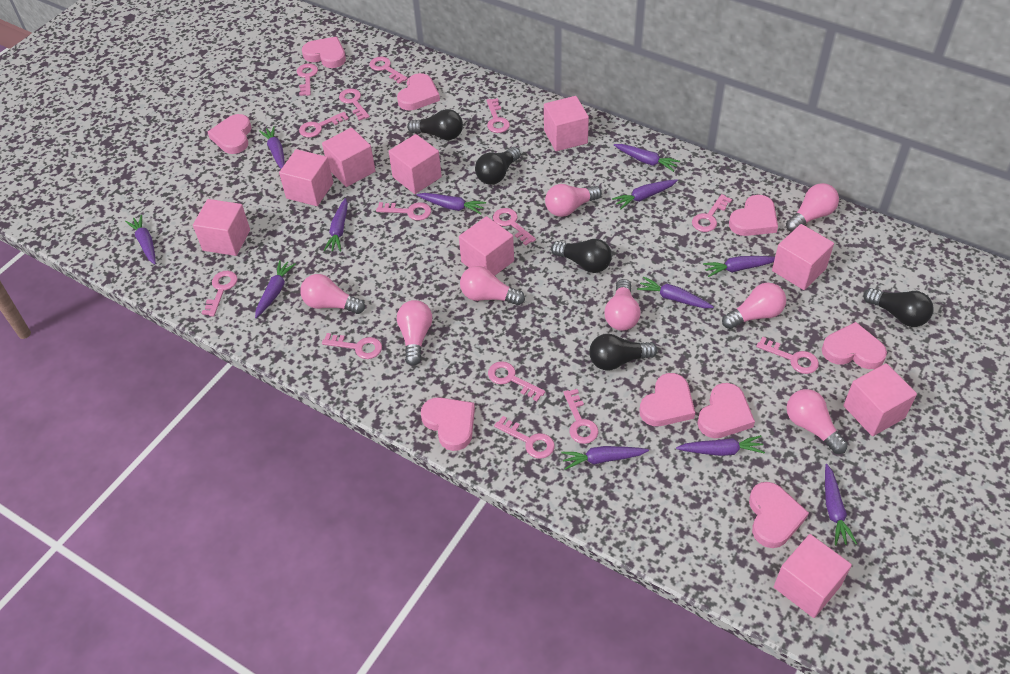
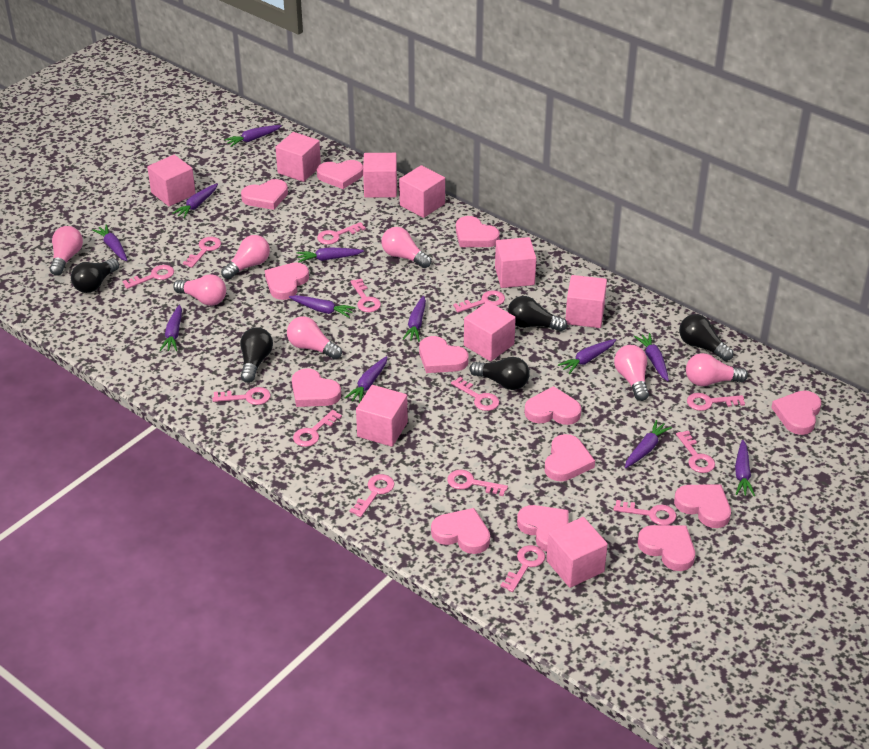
pink heart: 9 -> 13
pink light bulb: 8 -> 7

